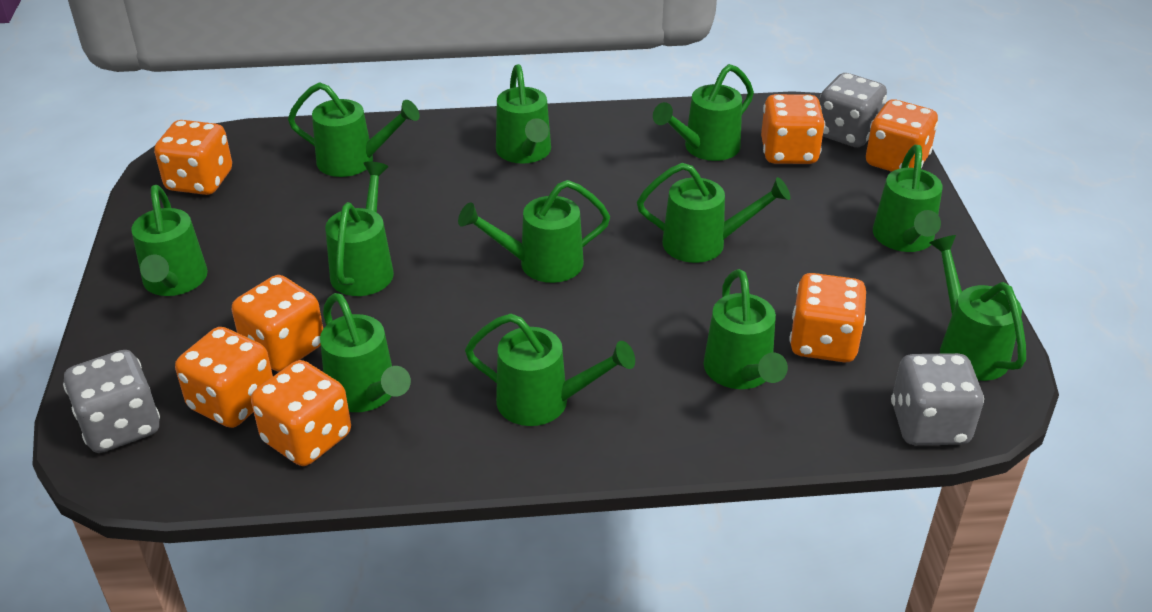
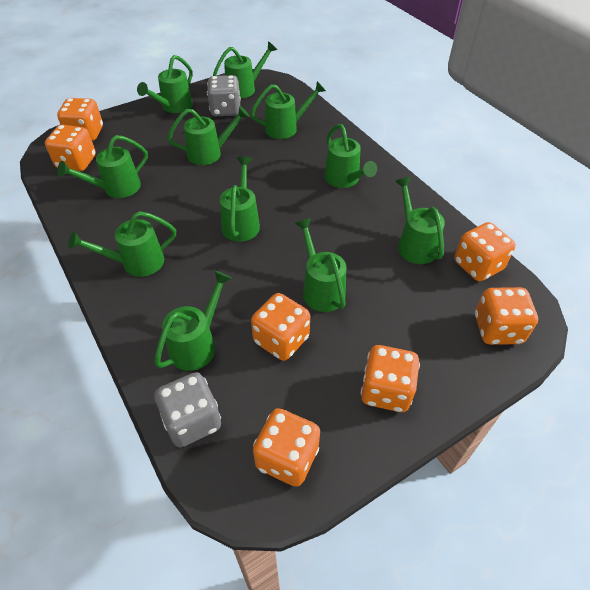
green watering can: 12 -> 11
grey dice: 3 -> 2

